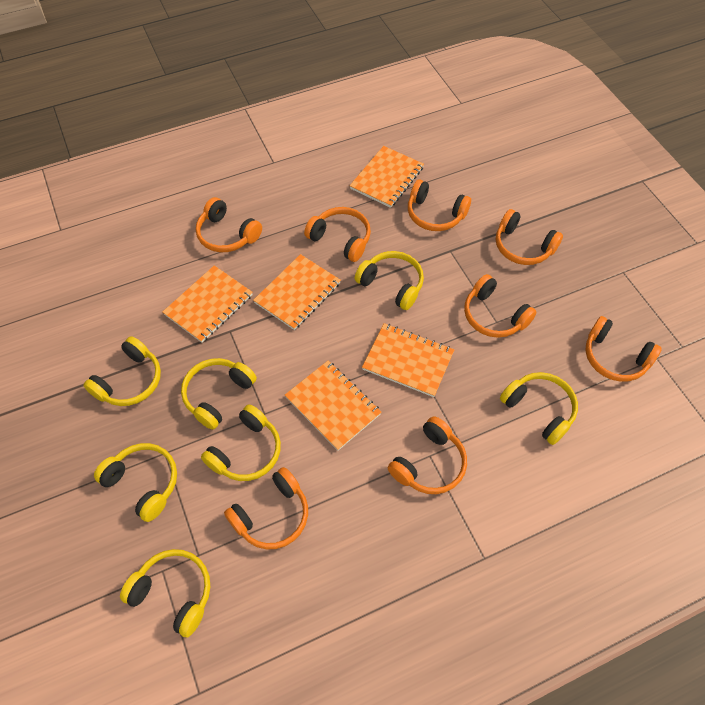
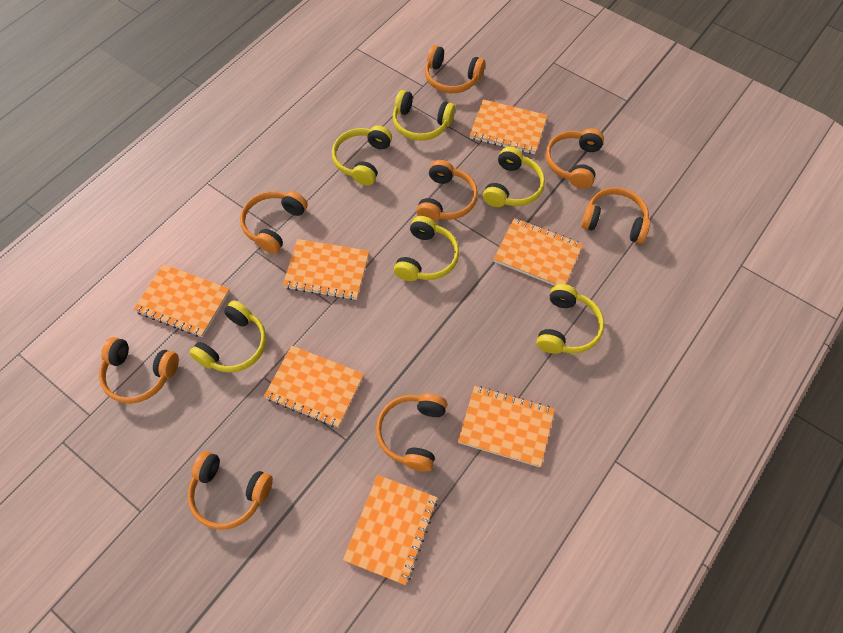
orange notebook: 5 -> 7
yellow headphones: 7 -> 6

